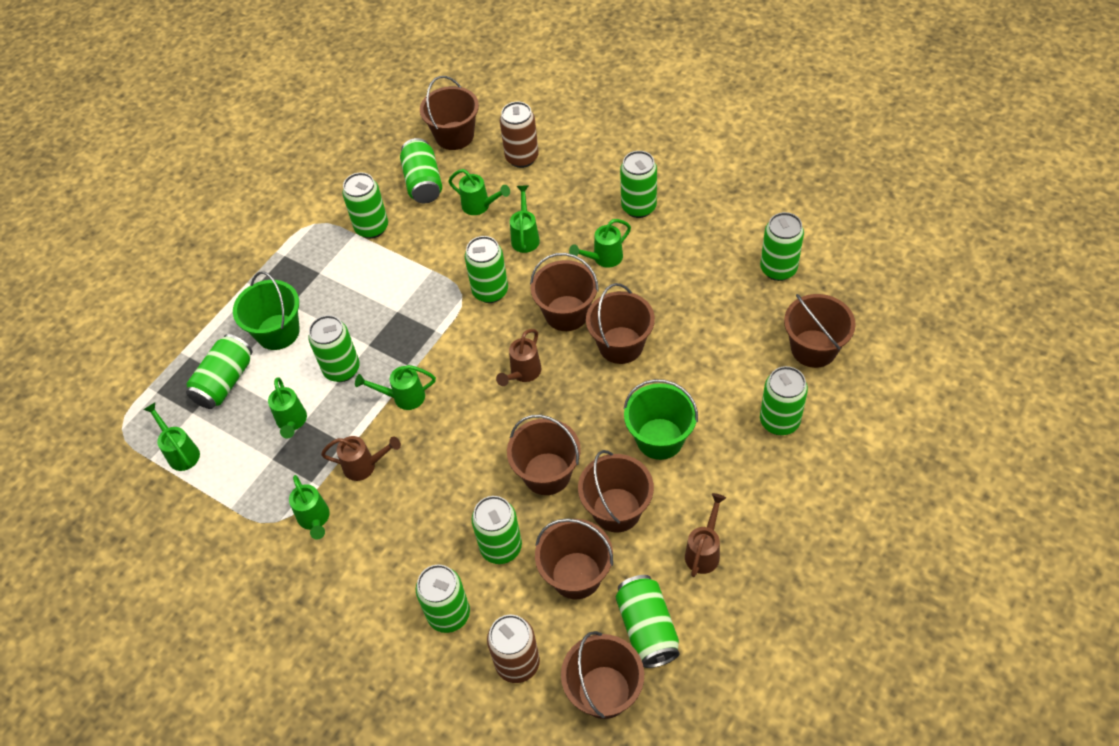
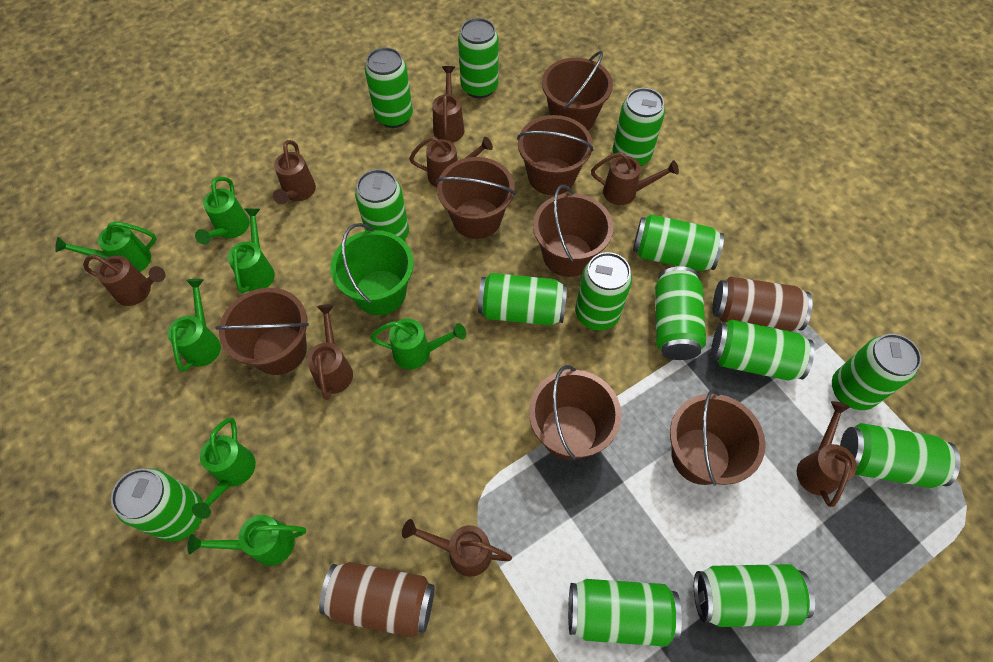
brown bucket: 8 -> 7
brown watering can: 3 -> 8
green bucket: 2 -> 1
green can: 11 -> 14

